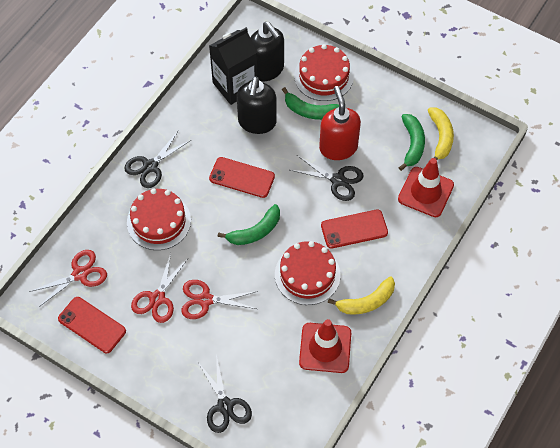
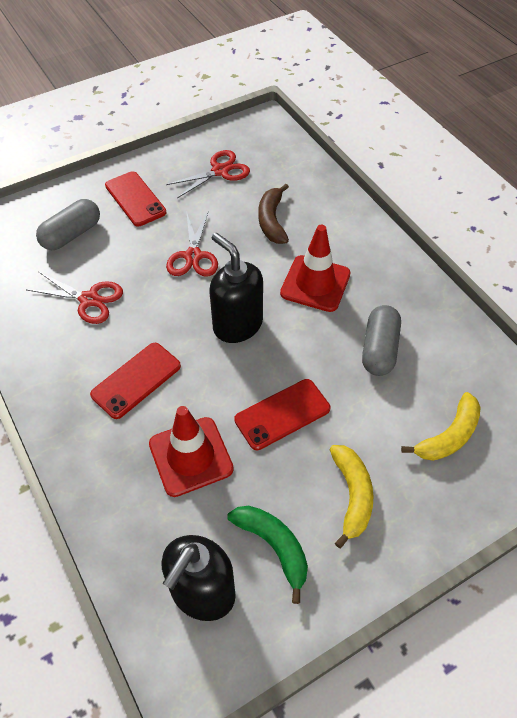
black carton: 1 -> 0
black scissors: 3 -> 0
brown banana: 0 -> 1
green banana: 3 -> 1
grey capsule: 0 -> 2
red cake: 3 -> 0
red soap dispenser: 1 -> 0

